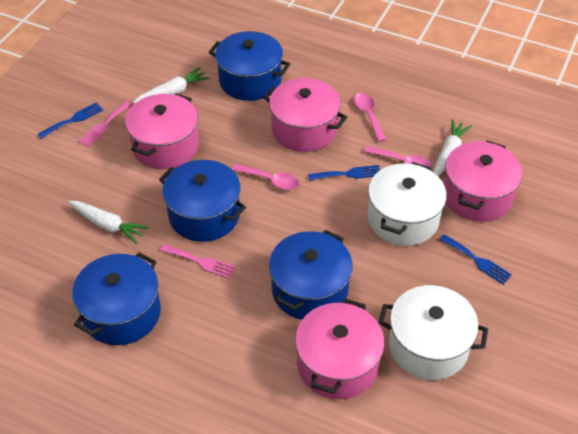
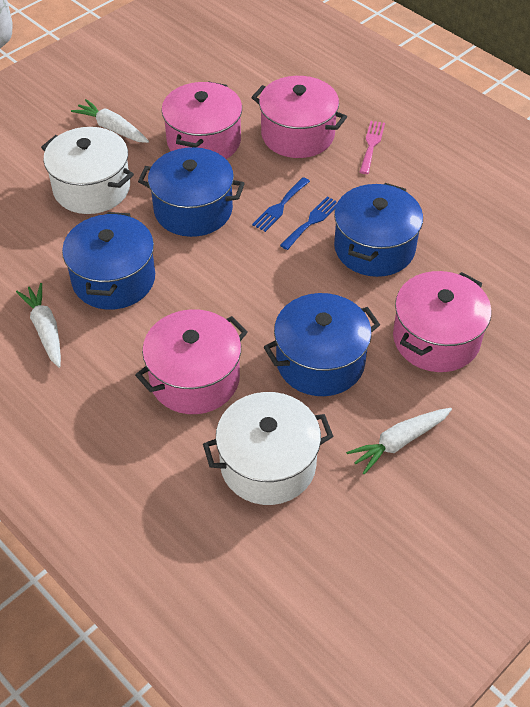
blue fork: 3 -> 2
pink fork: 2 -> 1
pink spoon: 3 -> 0

